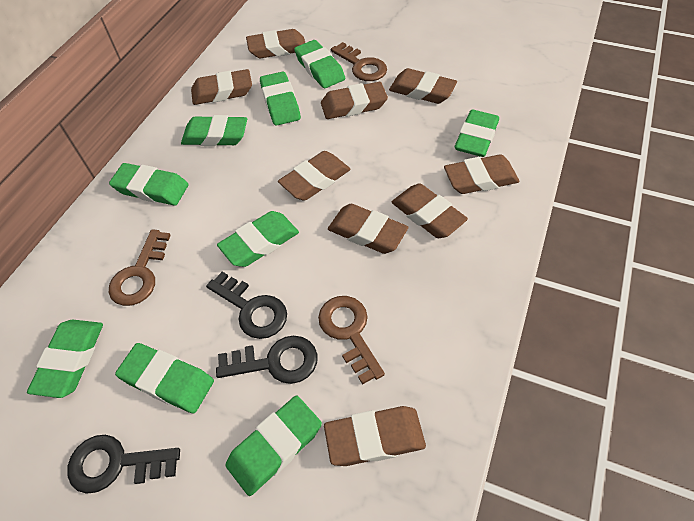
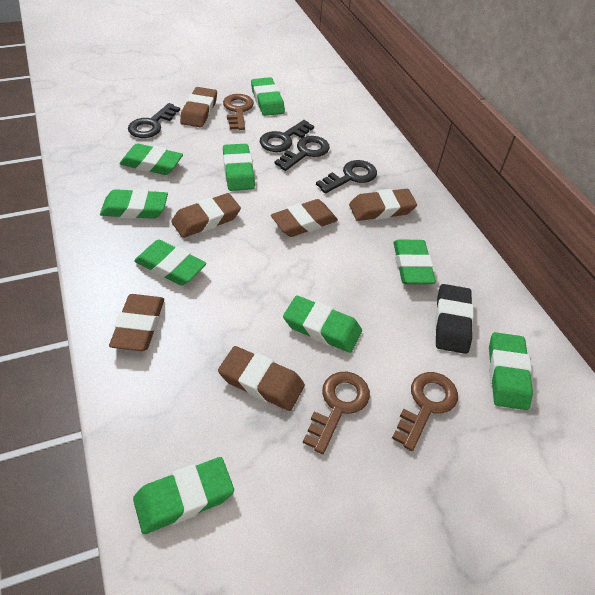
black eraser: 0 -> 1
black key: 3 -> 4
brown eraser: 9 -> 6

